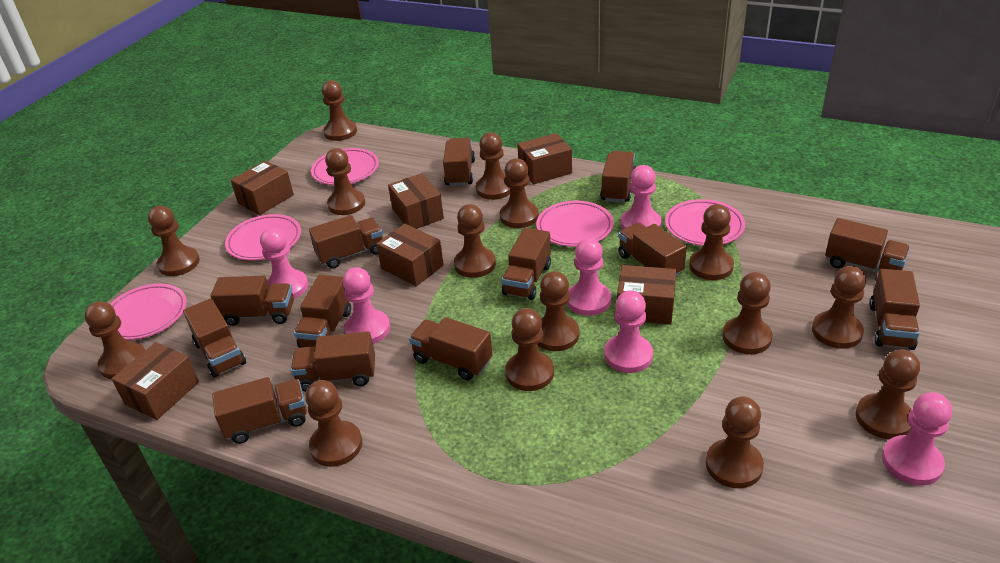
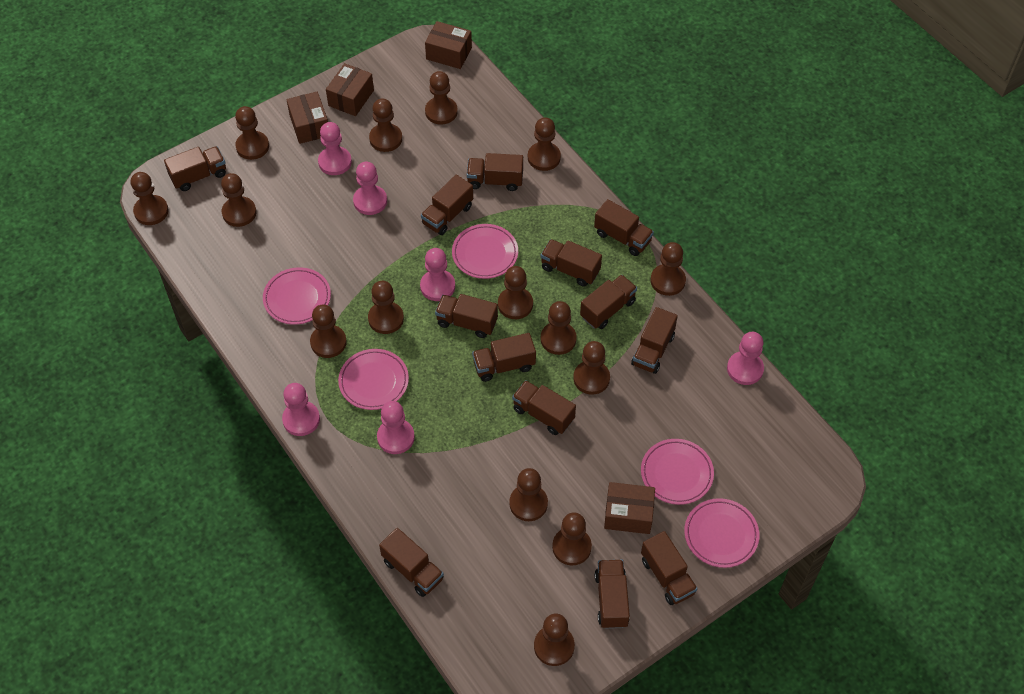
brown box: 6 -> 4

